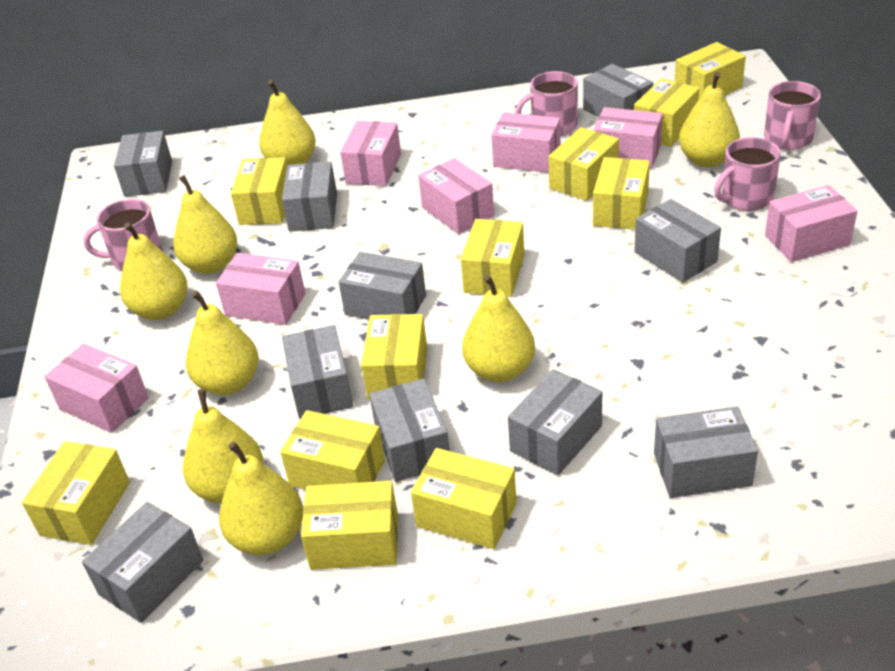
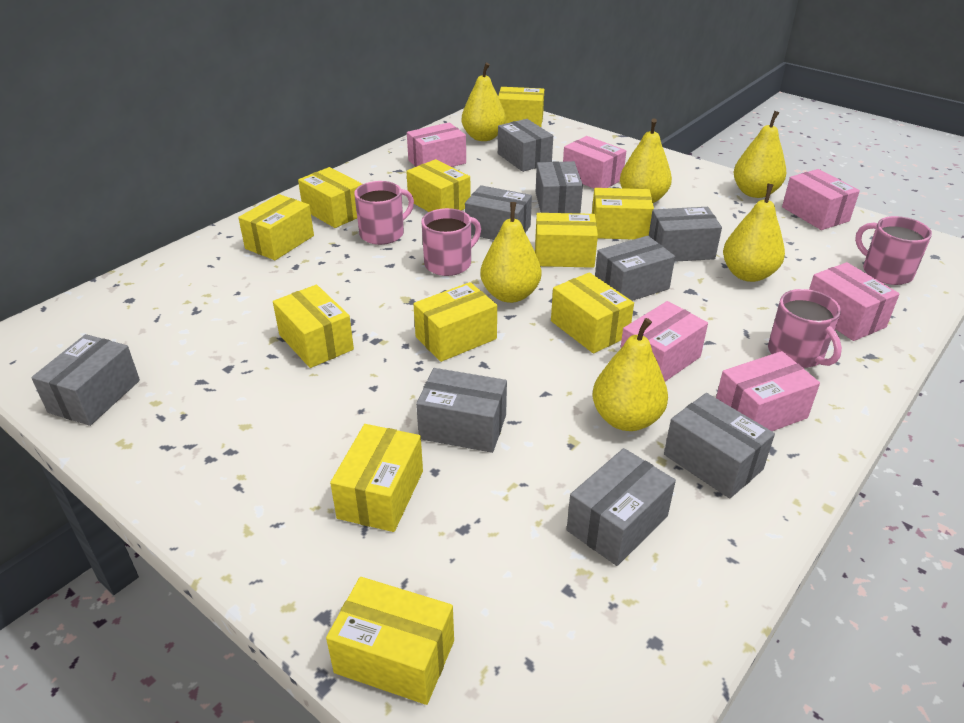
grey box: 10 -> 9
pink box: 7 -> 6
yellow pear: 8 -> 6

